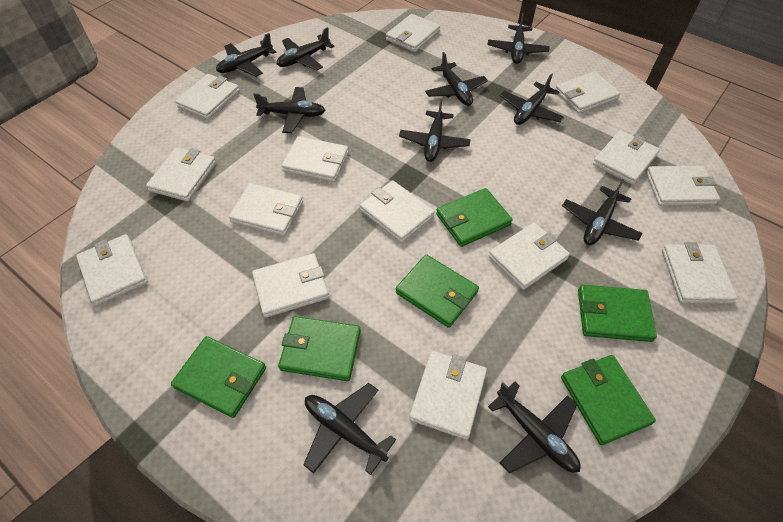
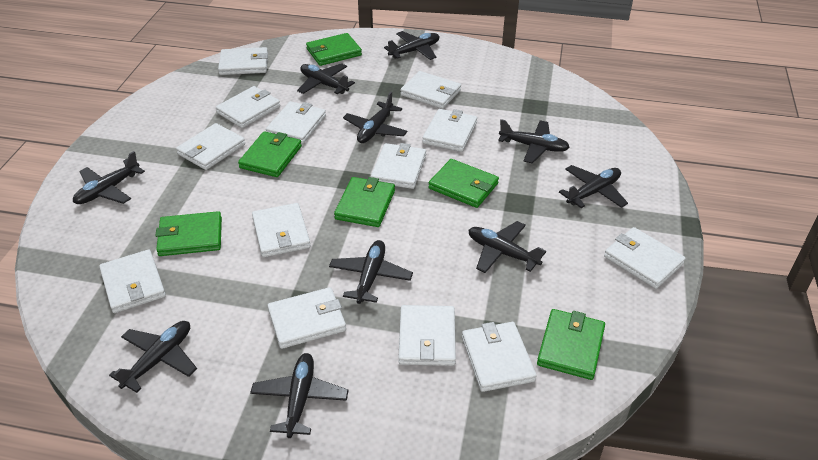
white wallet: 14 -> 13

